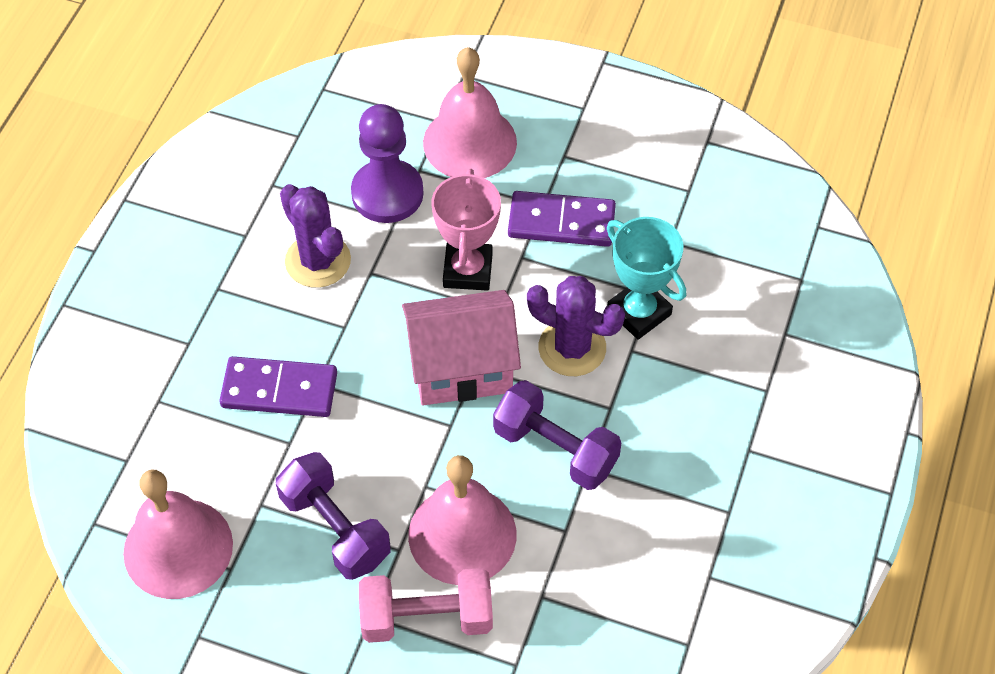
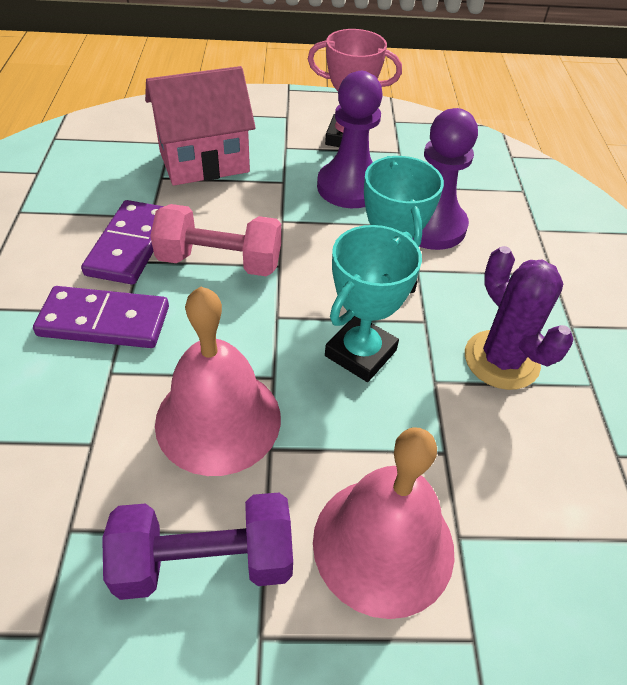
pink bell: 3 -> 2
purple cactus: 2 -> 1
purple dumbbell: 2 -> 1
purple pawn: 1 -> 2
turquoise trophy: 1 -> 2

